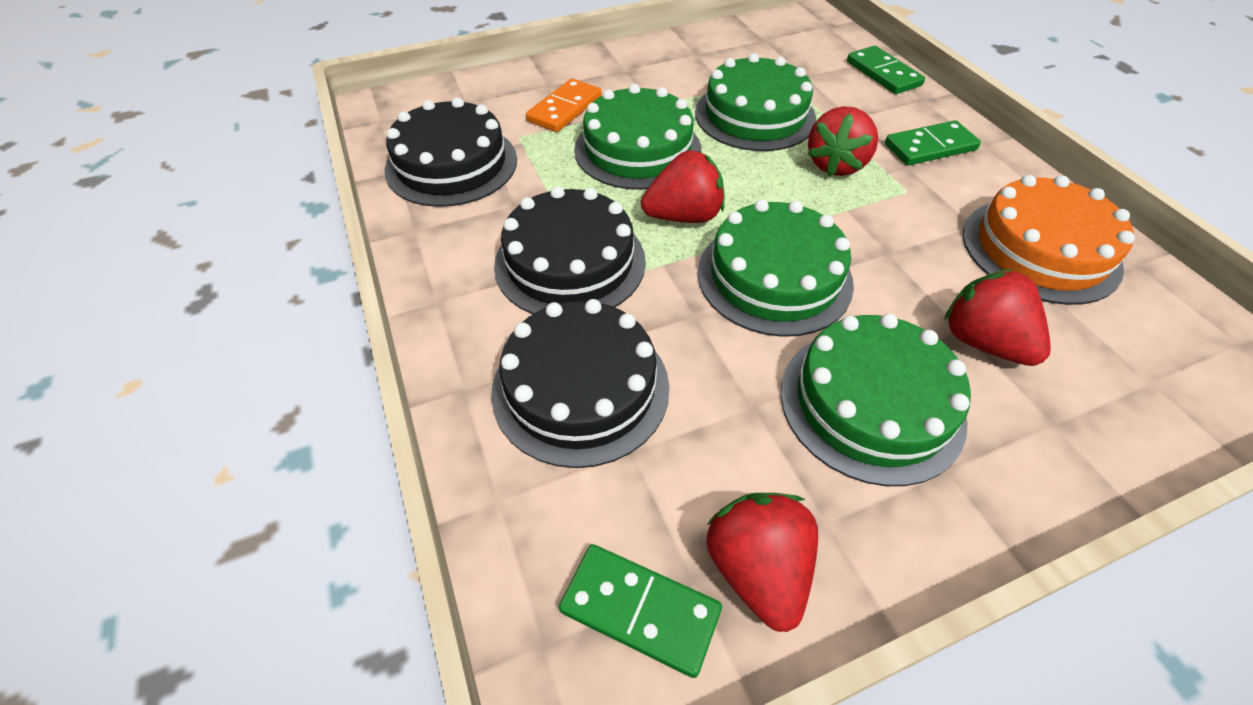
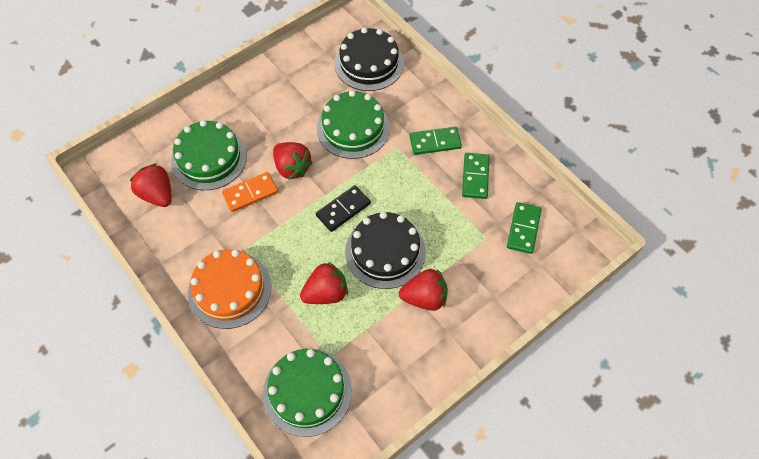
black cake: 3 -> 2
black domino: 0 -> 1
green cake: 4 -> 3

